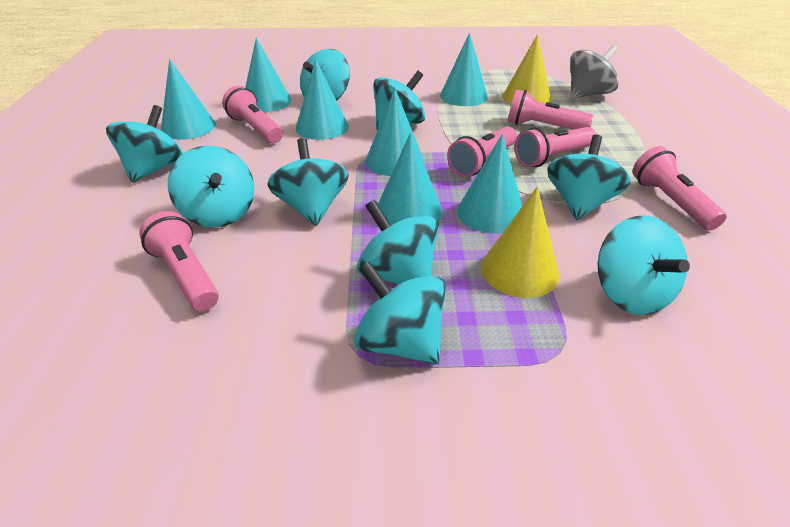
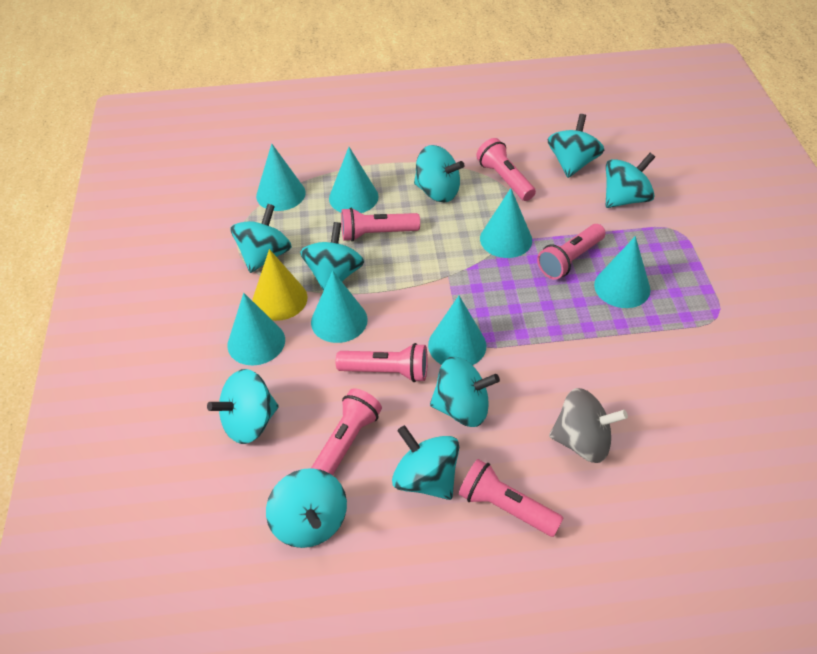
yellow cone: 2 -> 1

